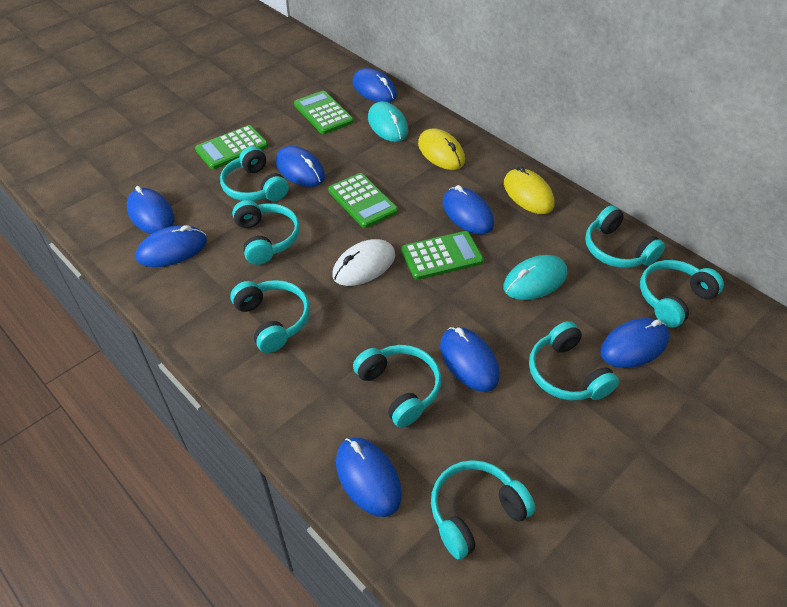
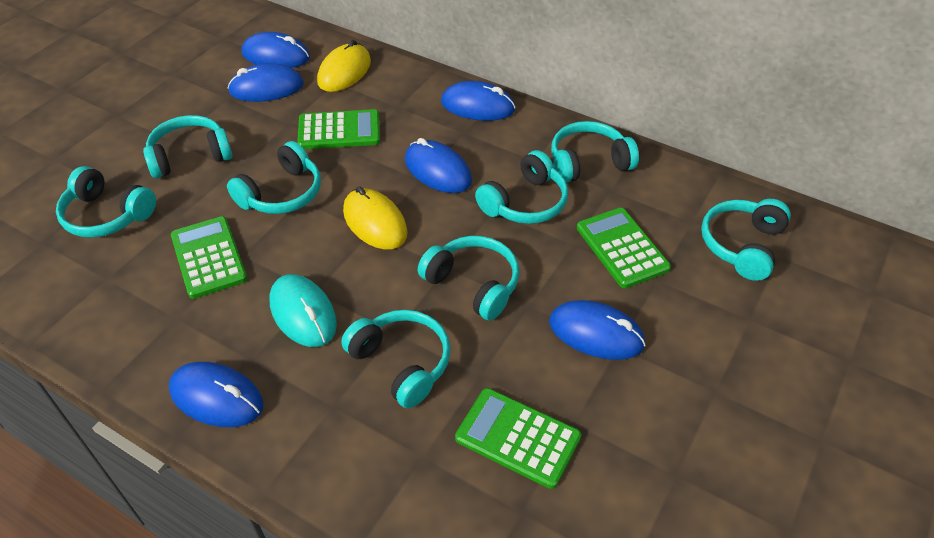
blue mouse: 8 -> 6
turquoise mouse: 2 -> 1
white mouse: 1 -> 0

